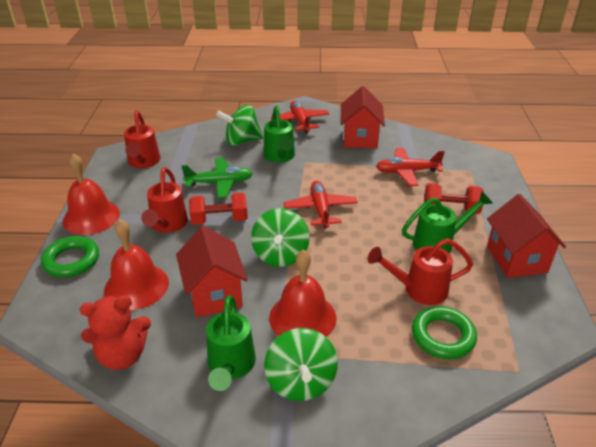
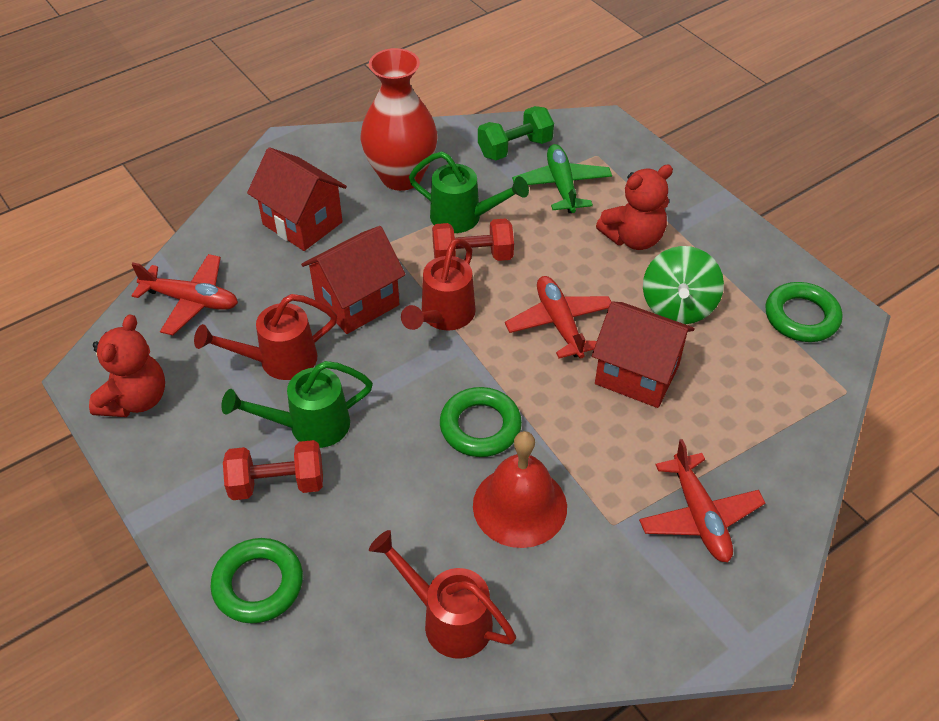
green dumbbell: 0 -> 1
green ring: 2 -> 3
green spinning top: 3 -> 1
green watering can: 3 -> 2
red bell: 3 -> 1
red teddy bear: 1 -> 2
red vase: 0 -> 1

